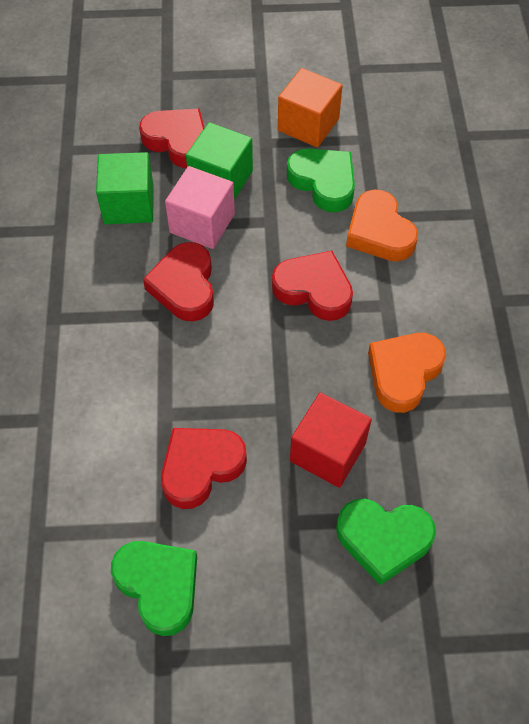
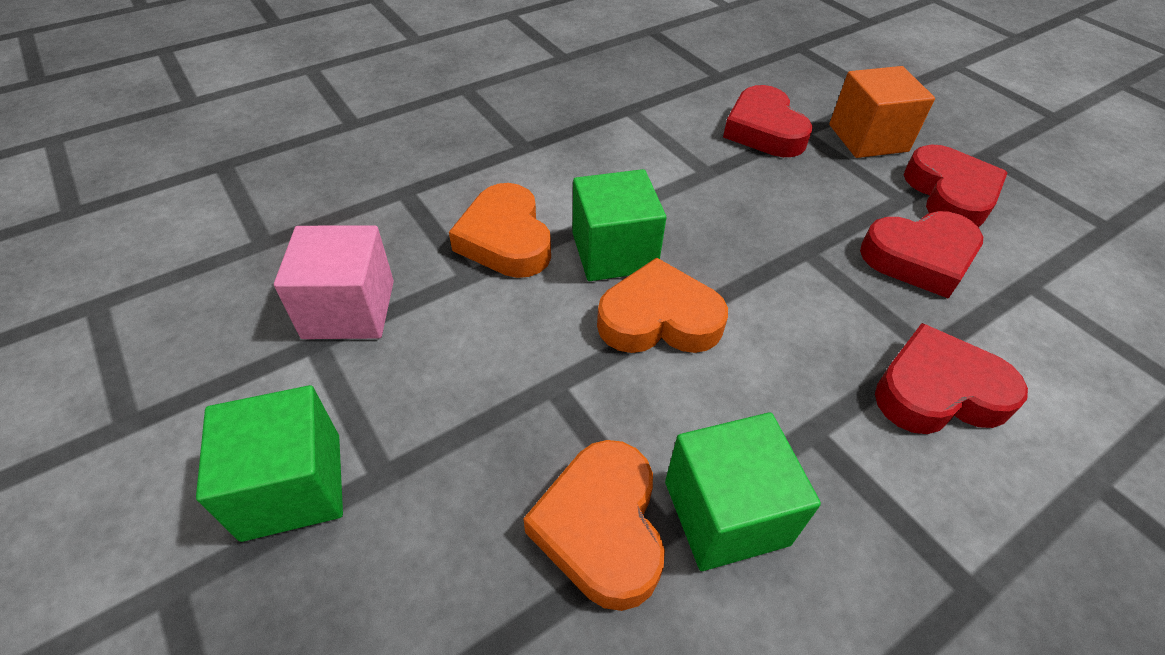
green cube: 2 -> 3
green heart: 3 -> 0
orange heart: 2 -> 3
red cube: 1 -> 0

